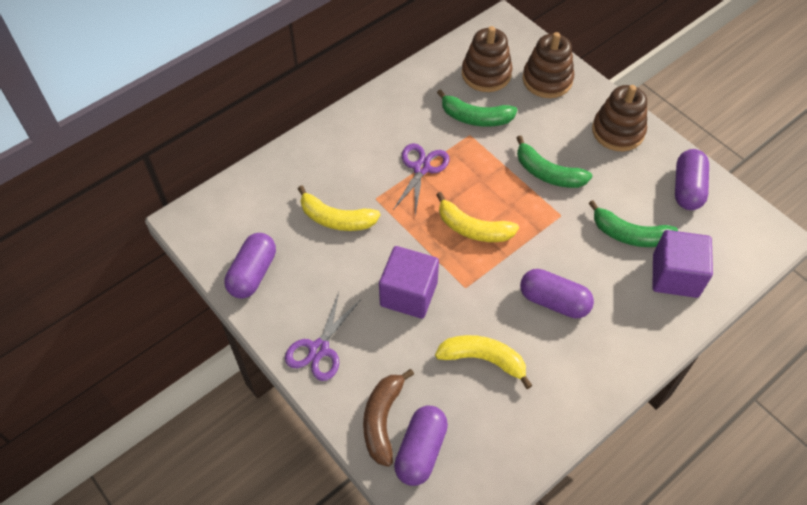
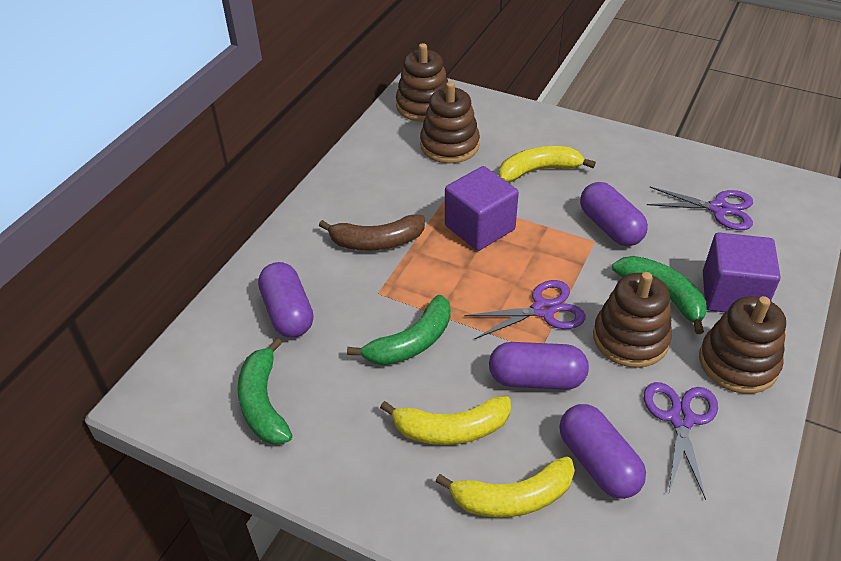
brown stacking toy: 3 -> 4
purple scissors: 2 -> 3

